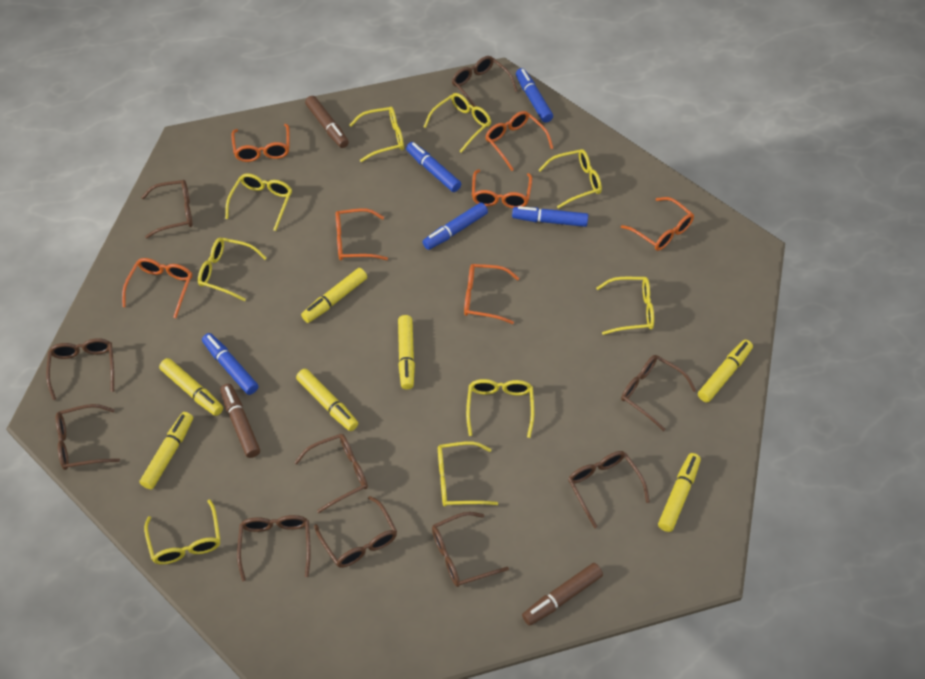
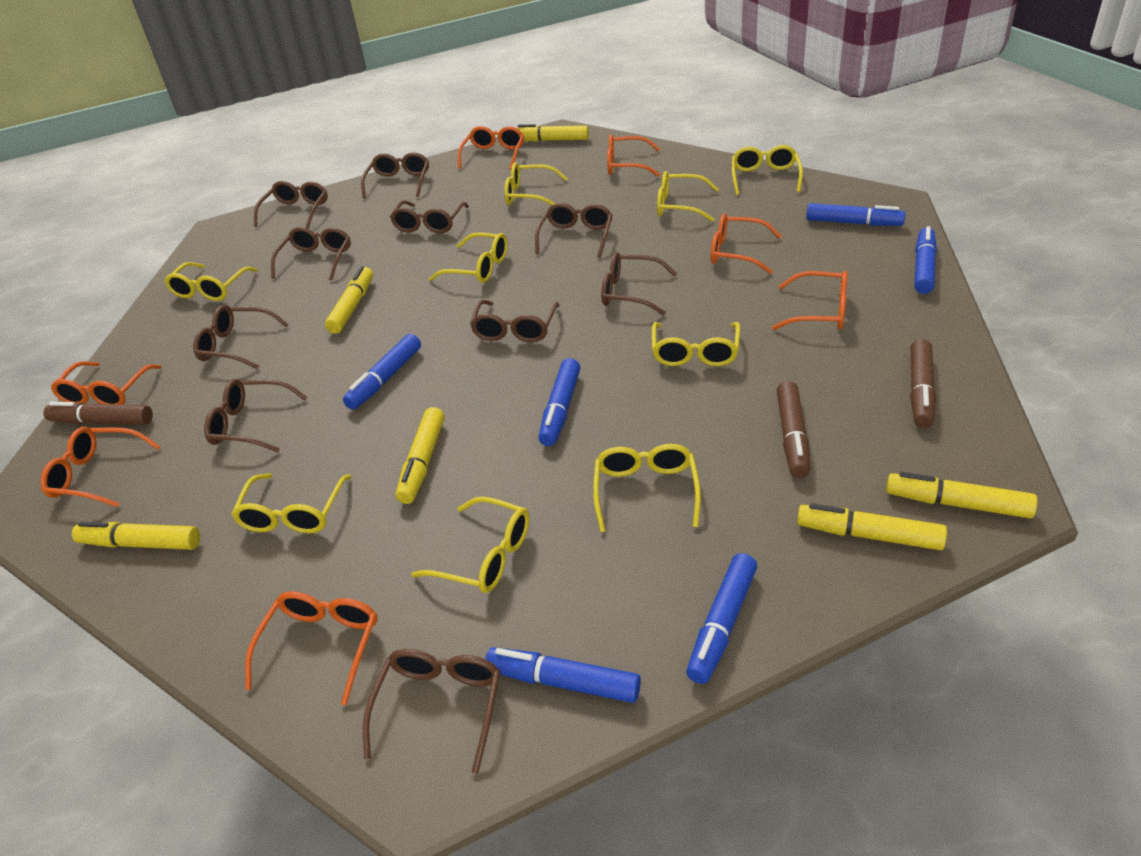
blue marker: 5 -> 6
yellow marker: 7 -> 6

